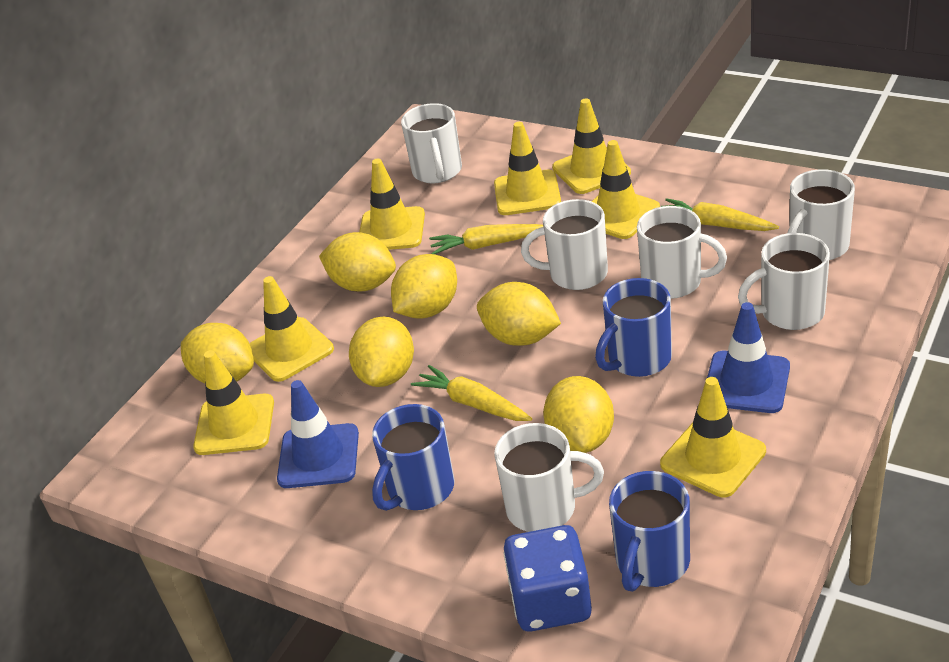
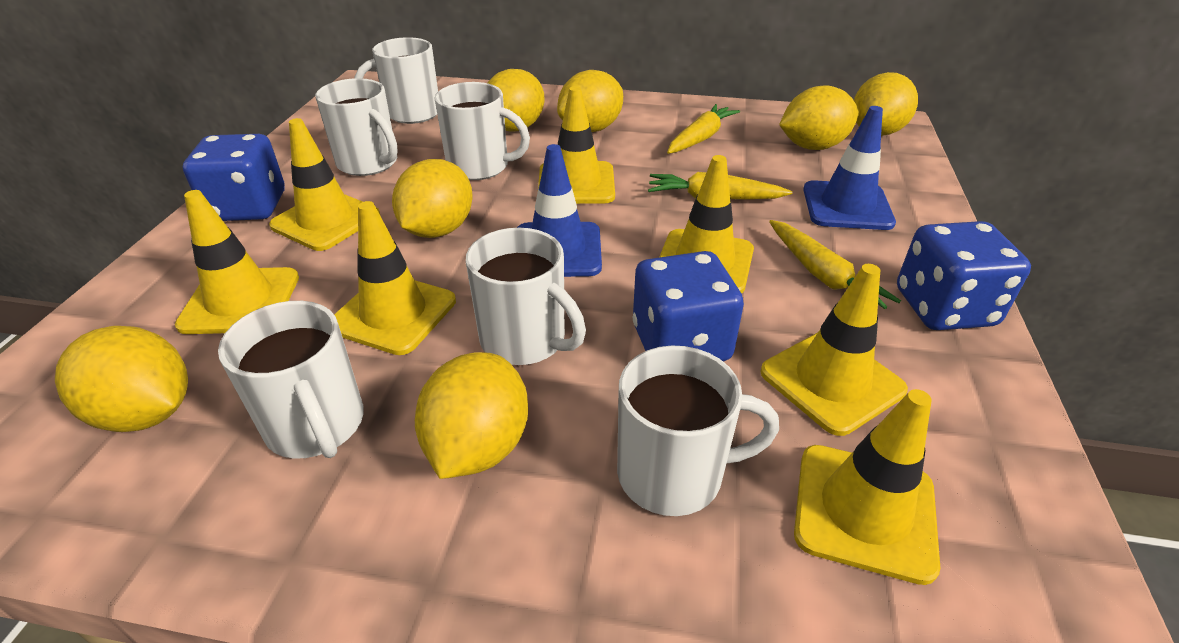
blue dice: 1 -> 3
blue mug: 3 -> 0
yellow lemon: 6 -> 7

